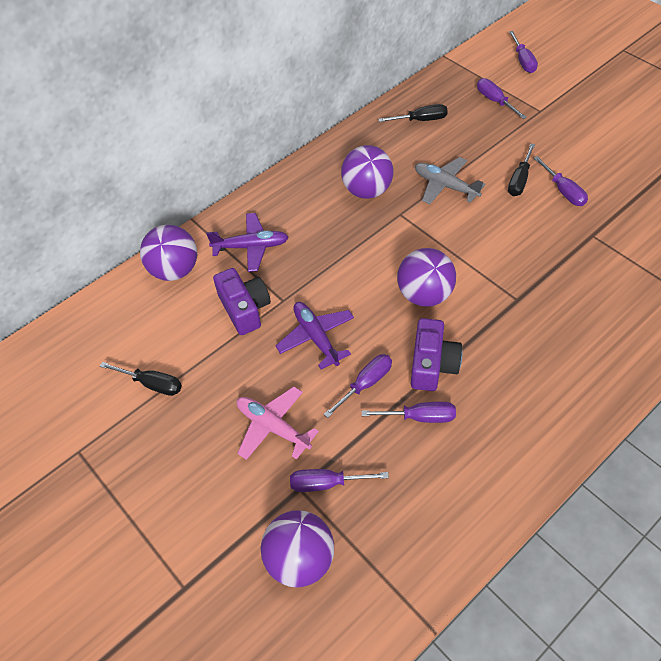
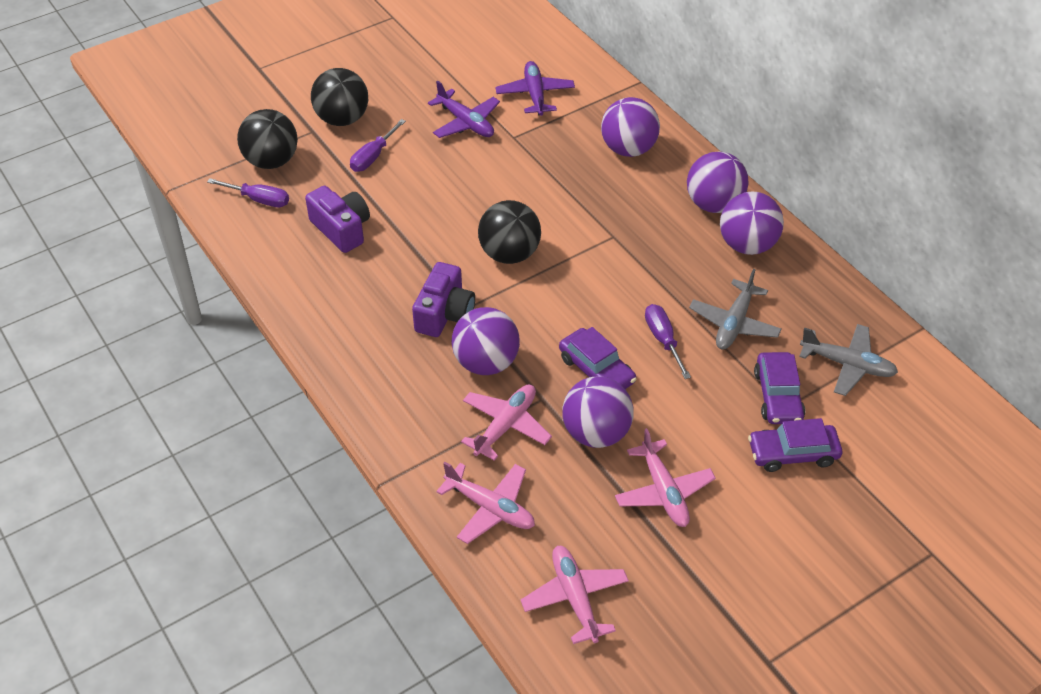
black ball: 0 -> 3
black screwdriver: 3 -> 0
grey plane: 1 -> 2
pink plane: 1 -> 4
purple ball: 4 -> 5
purple car: 0 -> 3
purple screwdriver: 6 -> 3

